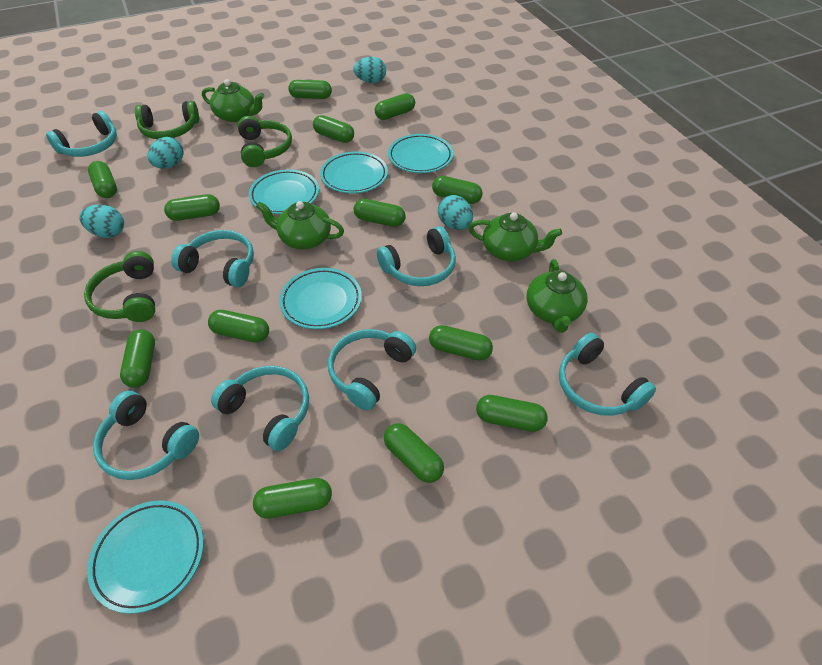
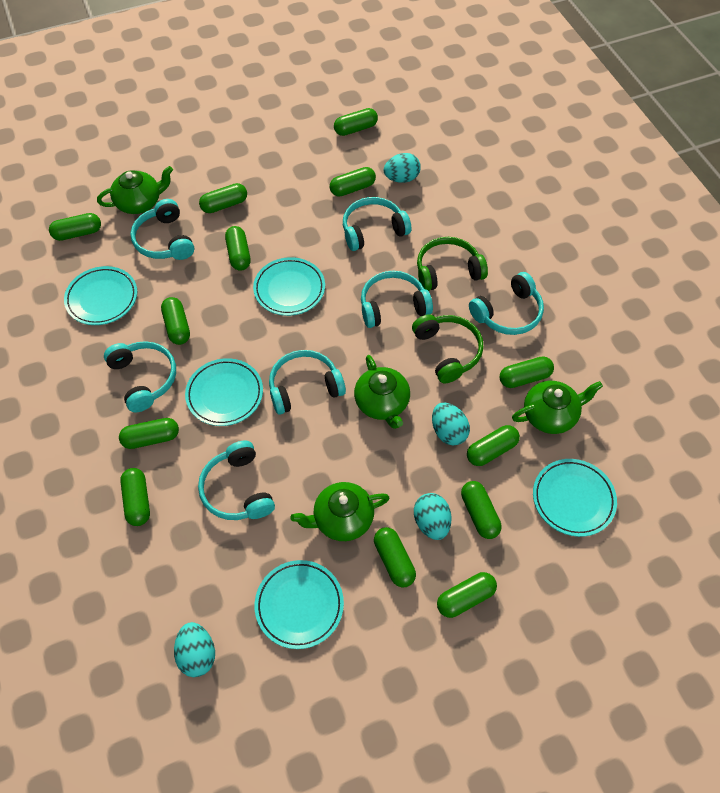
green headphones: 3 -> 2

